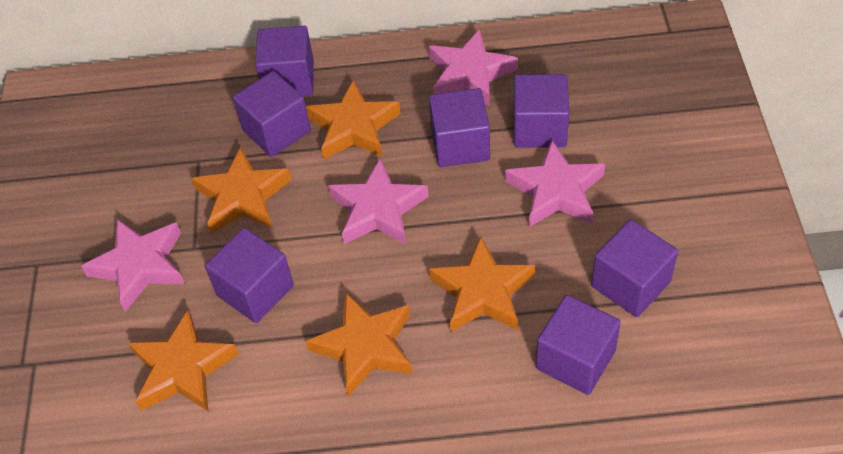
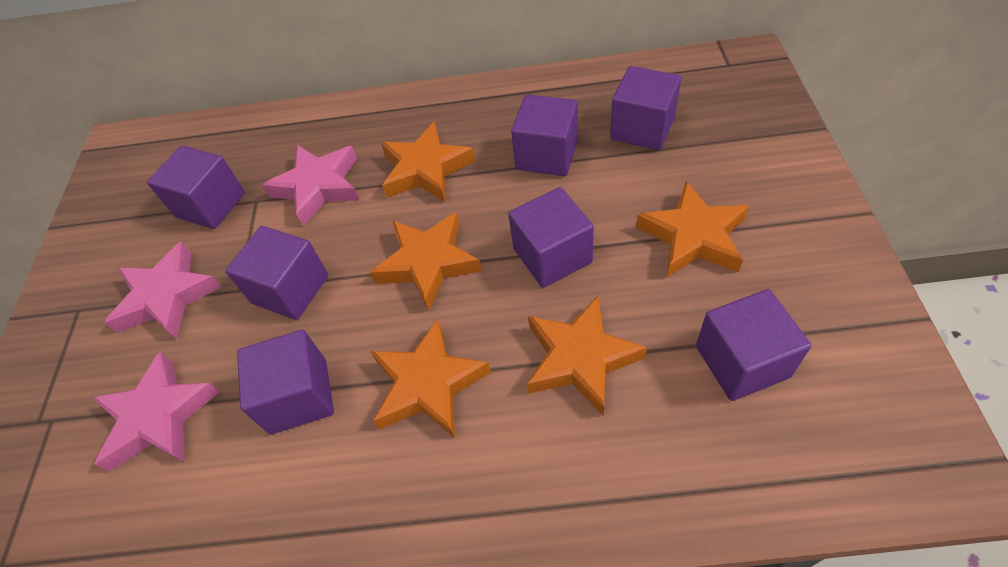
pink star: 4 -> 3

